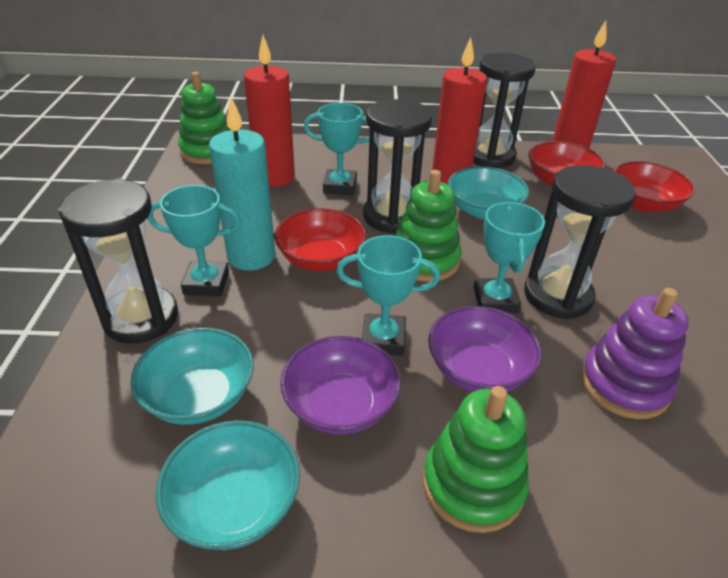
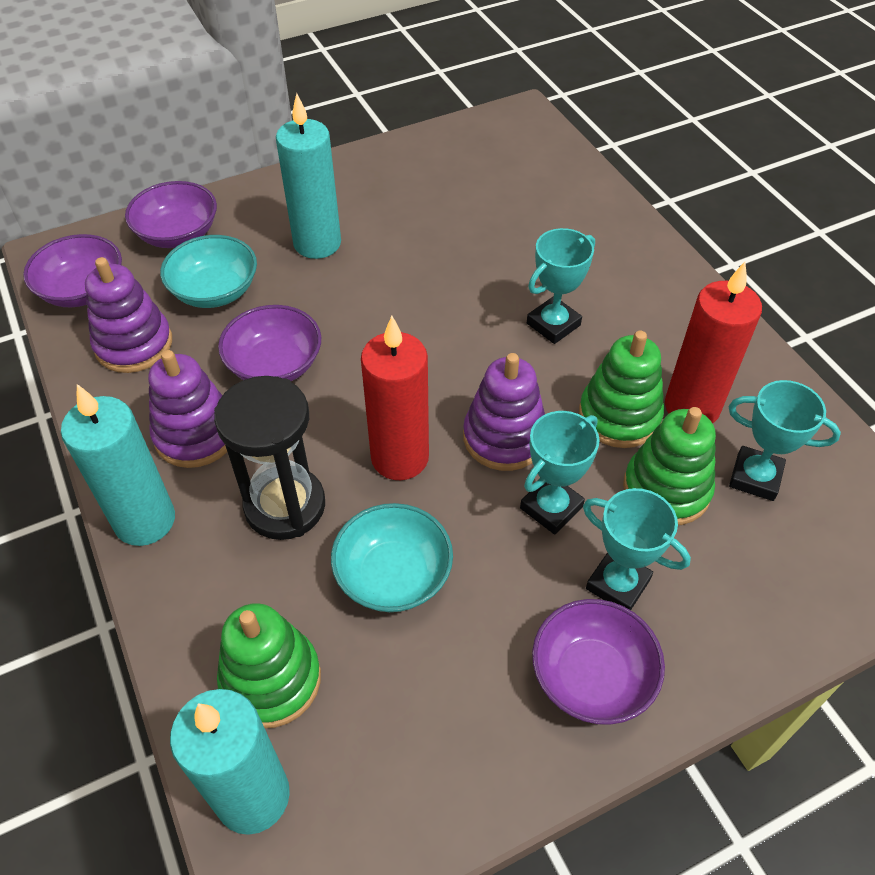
black hourglass: 4 -> 1
purple bowl: 2 -> 4
purple stacking toy: 1 -> 3
red bowl: 3 -> 0
red candle: 3 -> 2
turquoise bowl: 3 -> 2
turquoise candle: 1 -> 3

